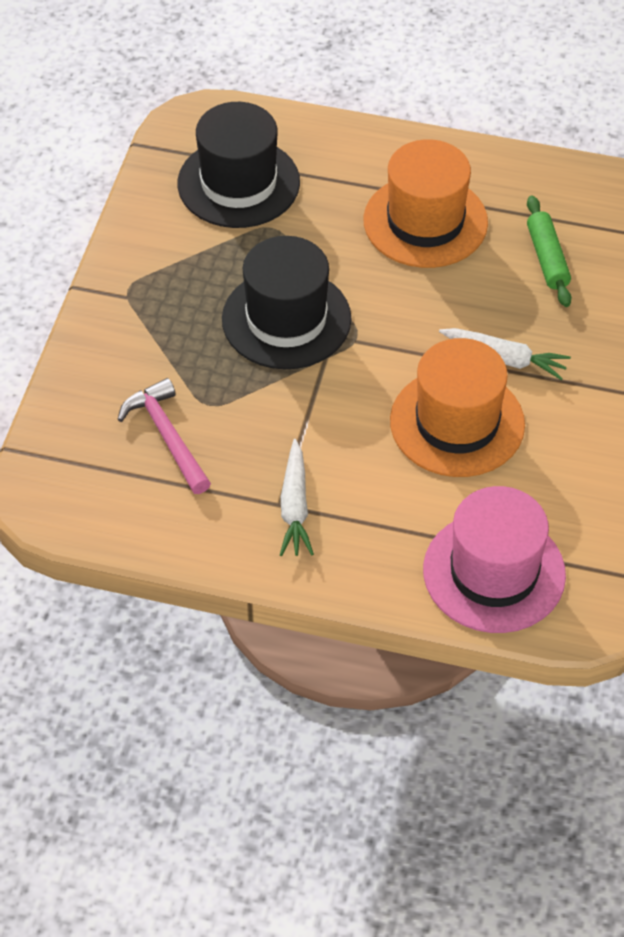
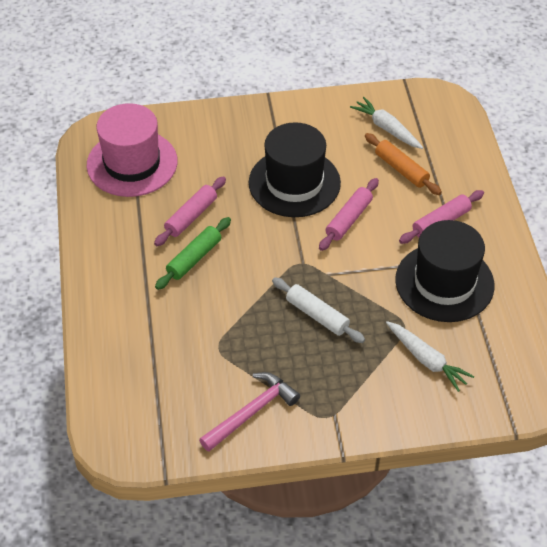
orange hat: 2 -> 0
orange rolling pin: 0 -> 1
pink rolling pin: 0 -> 3
white rolling pin: 0 -> 1

